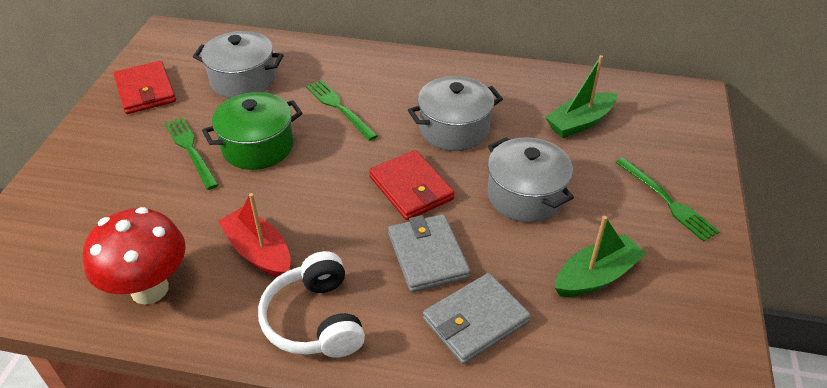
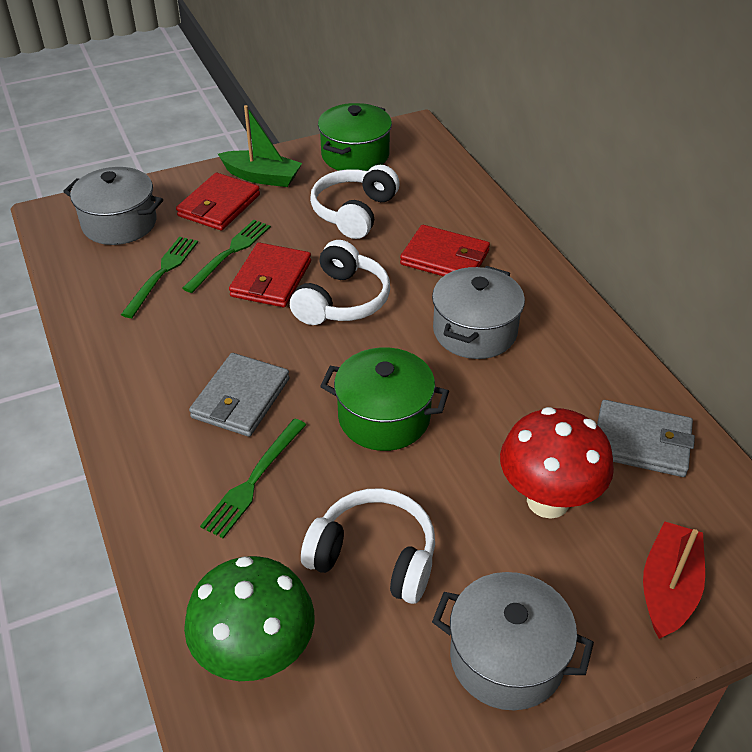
green boat: 2 -> 1
green mushroom: 0 -> 1
green pot: 1 -> 2
red wallet: 2 -> 3
white headphones: 1 -> 3

